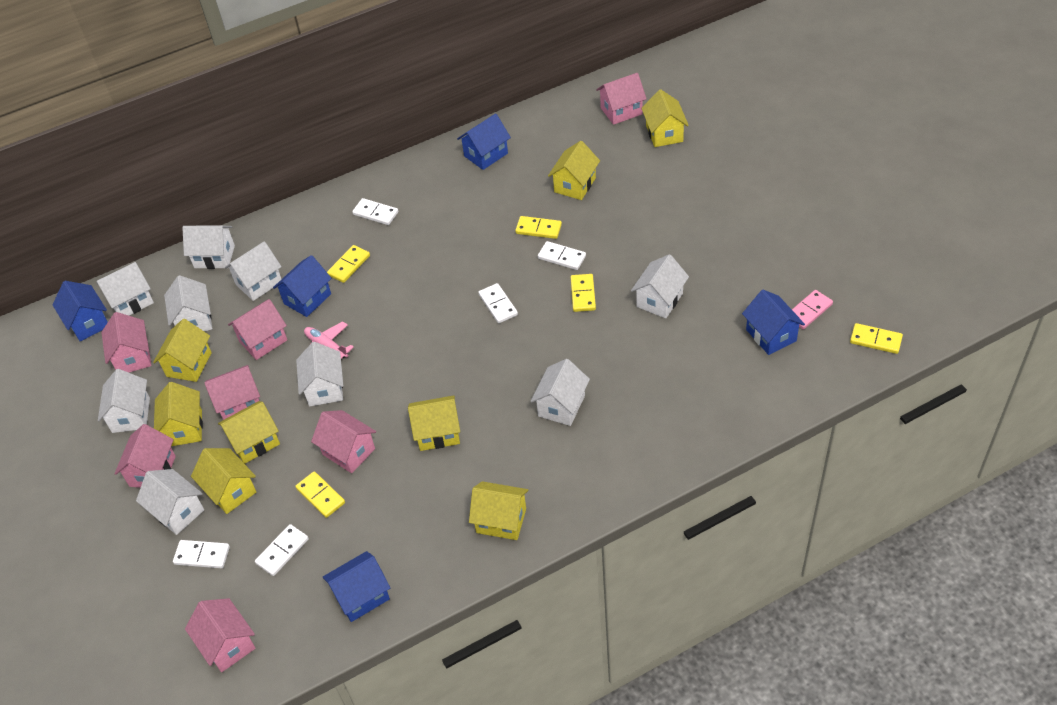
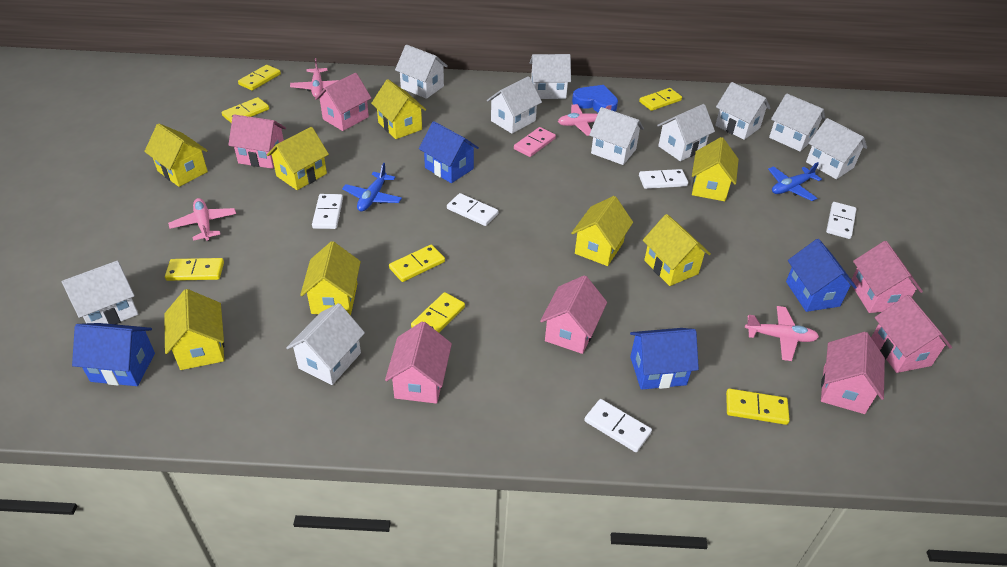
blue heart: 0 -> 1
blue house: 5 -> 4
blue plane: 0 -> 2
pink plane: 1 -> 4
white house: 9 -> 10
yellow domino: 5 -> 7

